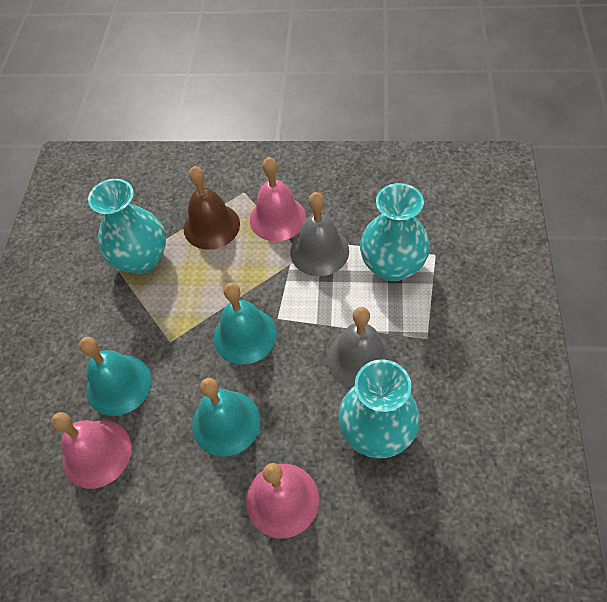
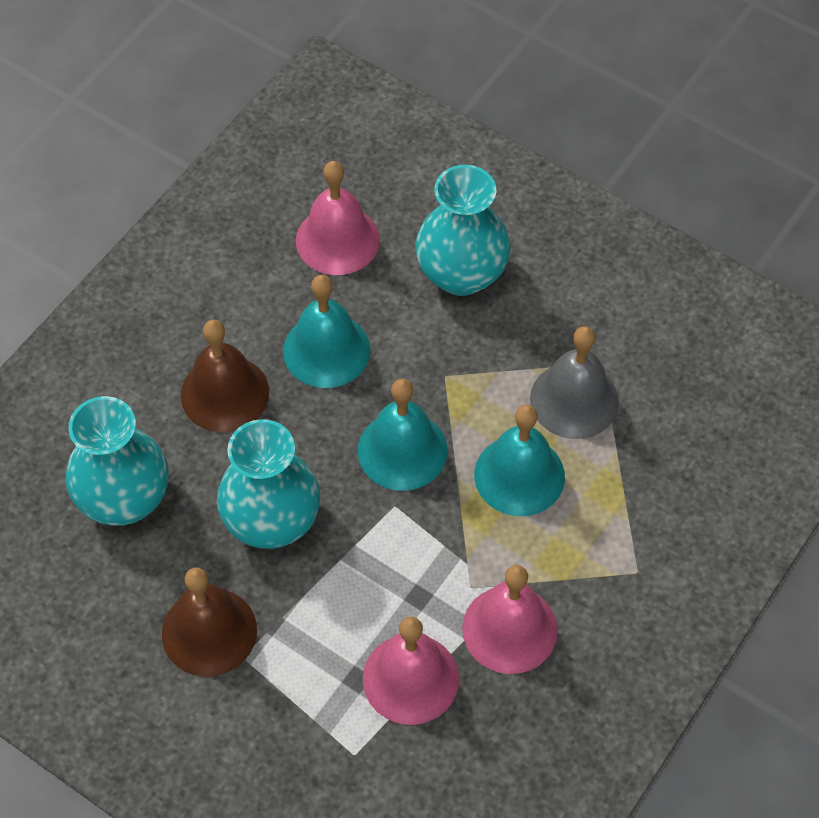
brown bell: 1 -> 2
grey bell: 2 -> 1

